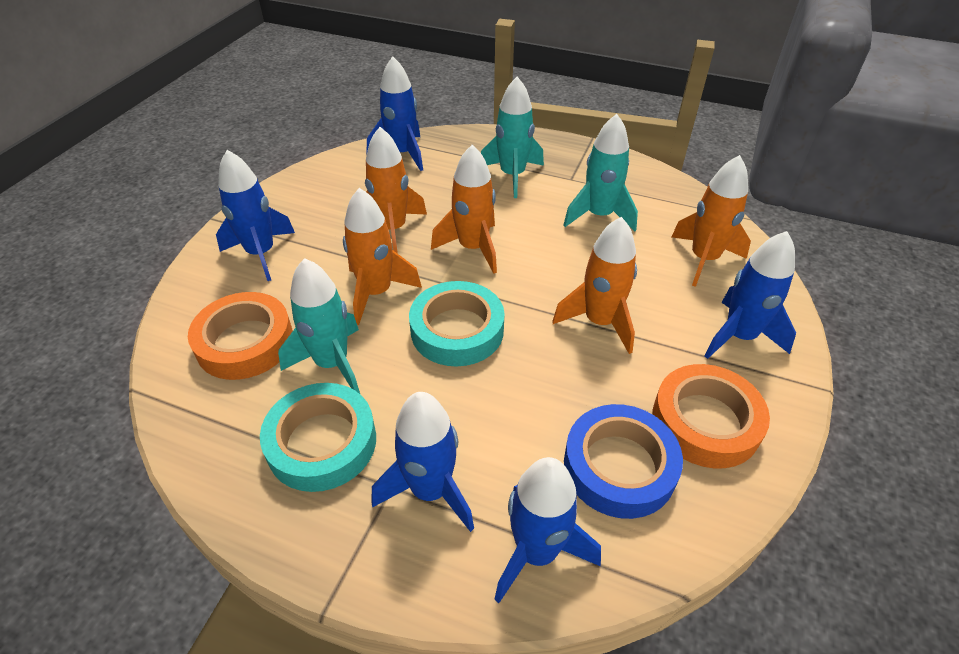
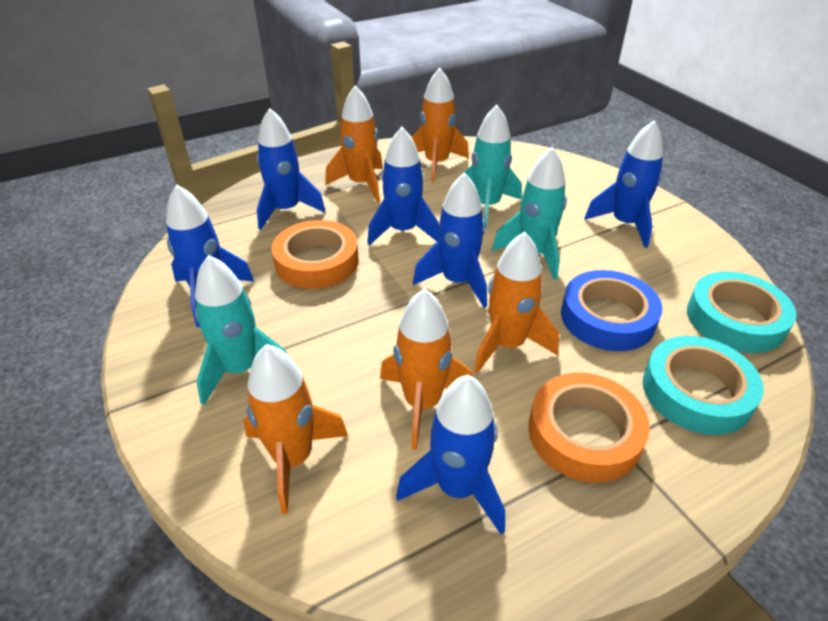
blue rocket: 5 -> 6

